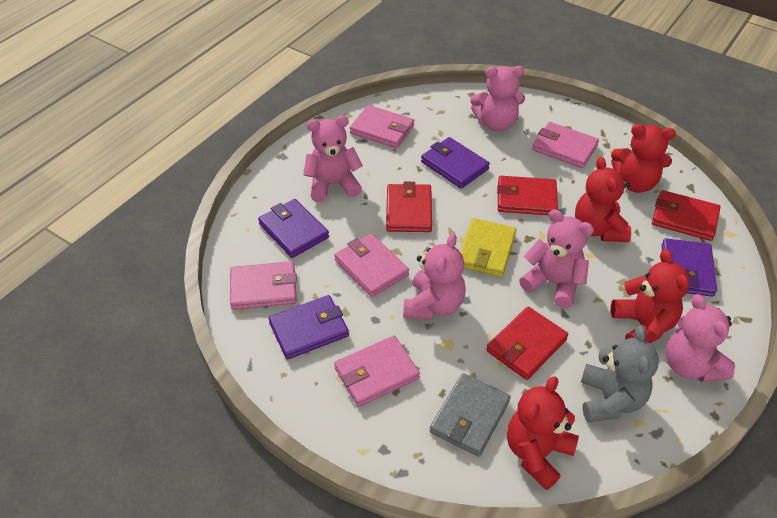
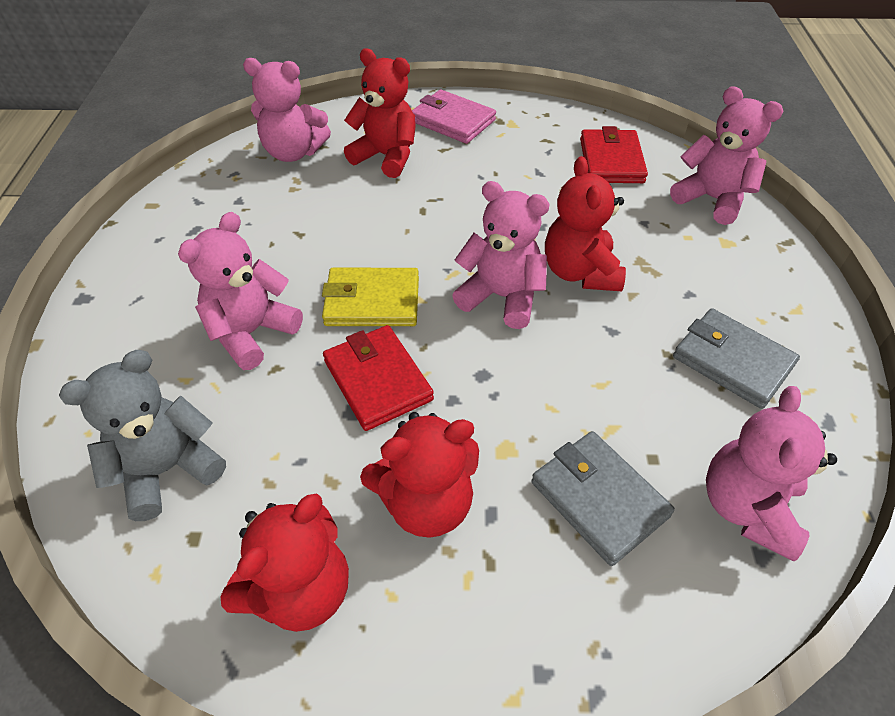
grey wallet: 1 -> 2
pink wallet: 5 -> 1
purple wallet: 4 -> 0
red wallet: 4 -> 2

